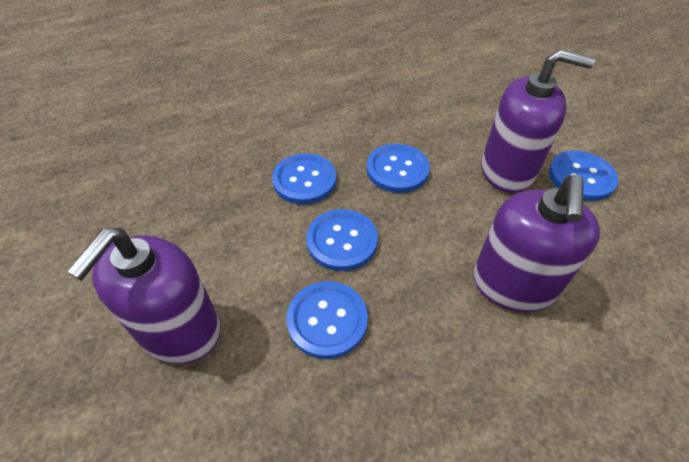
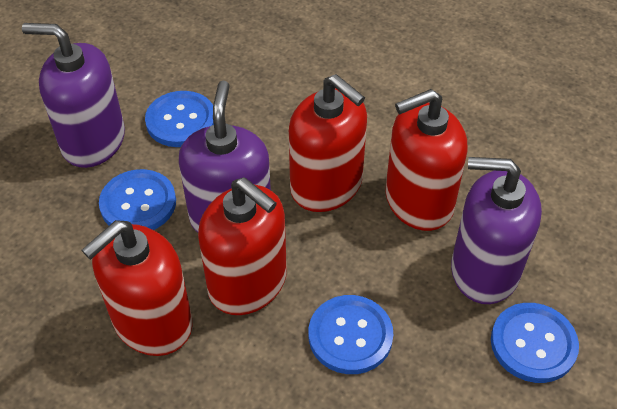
blue button: 5 -> 4
red soap dispenser: 0 -> 4

